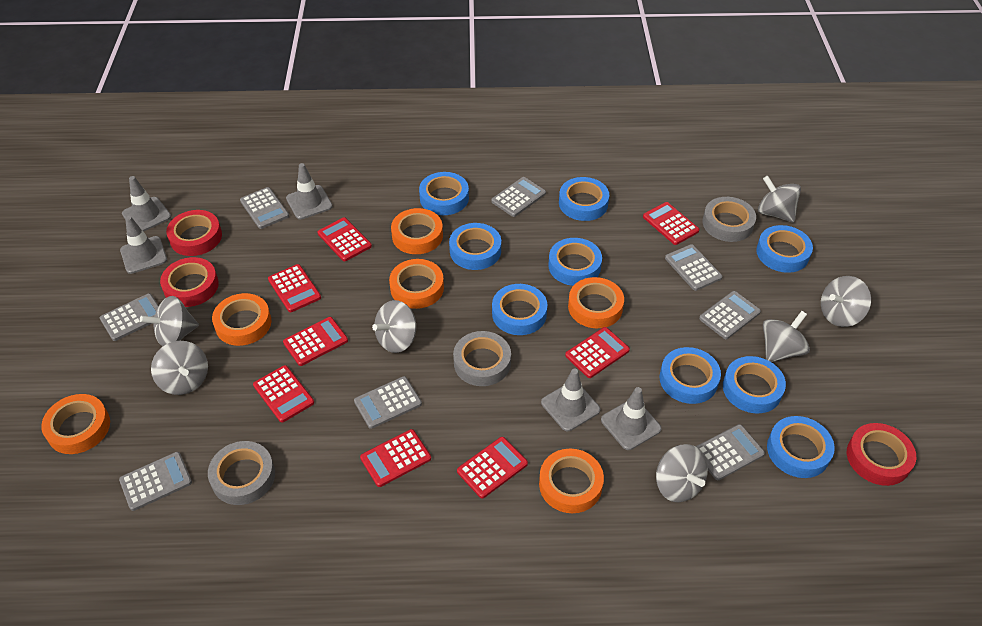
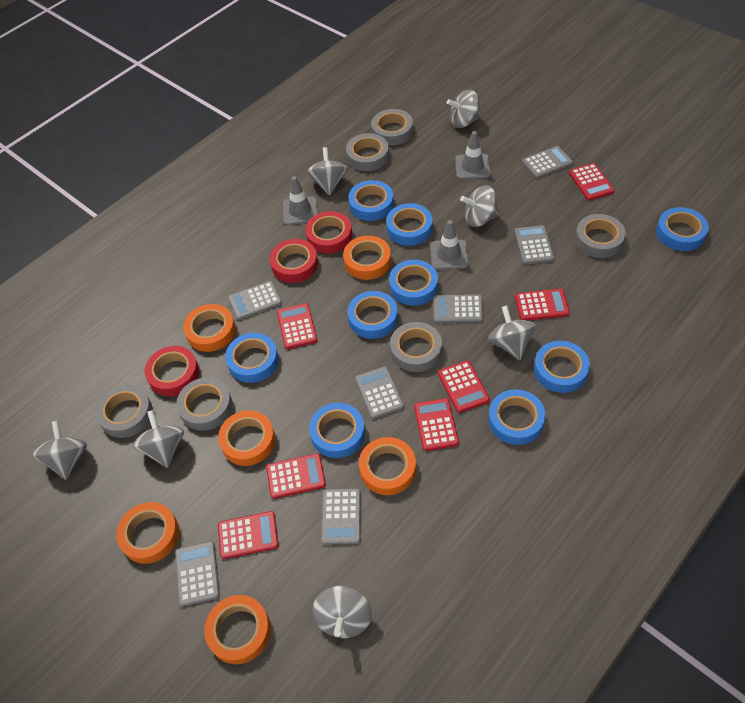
grey calculator: 8 -> 7
grey tape: 3 -> 6
grey traffic cone: 5 -> 3
red calculator: 8 -> 7

